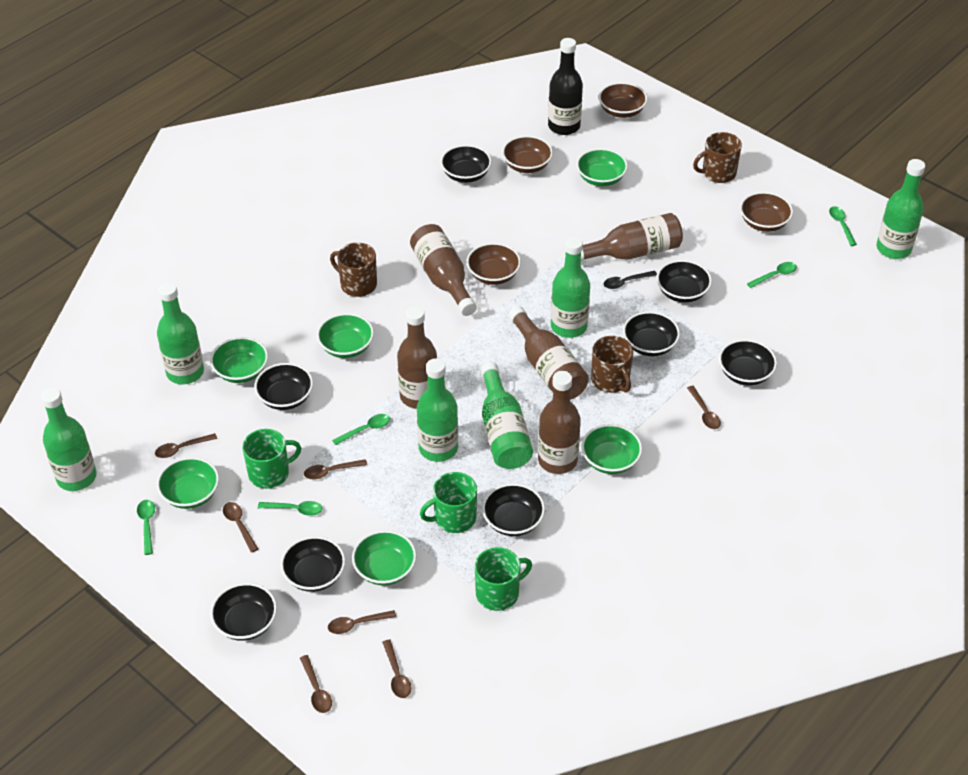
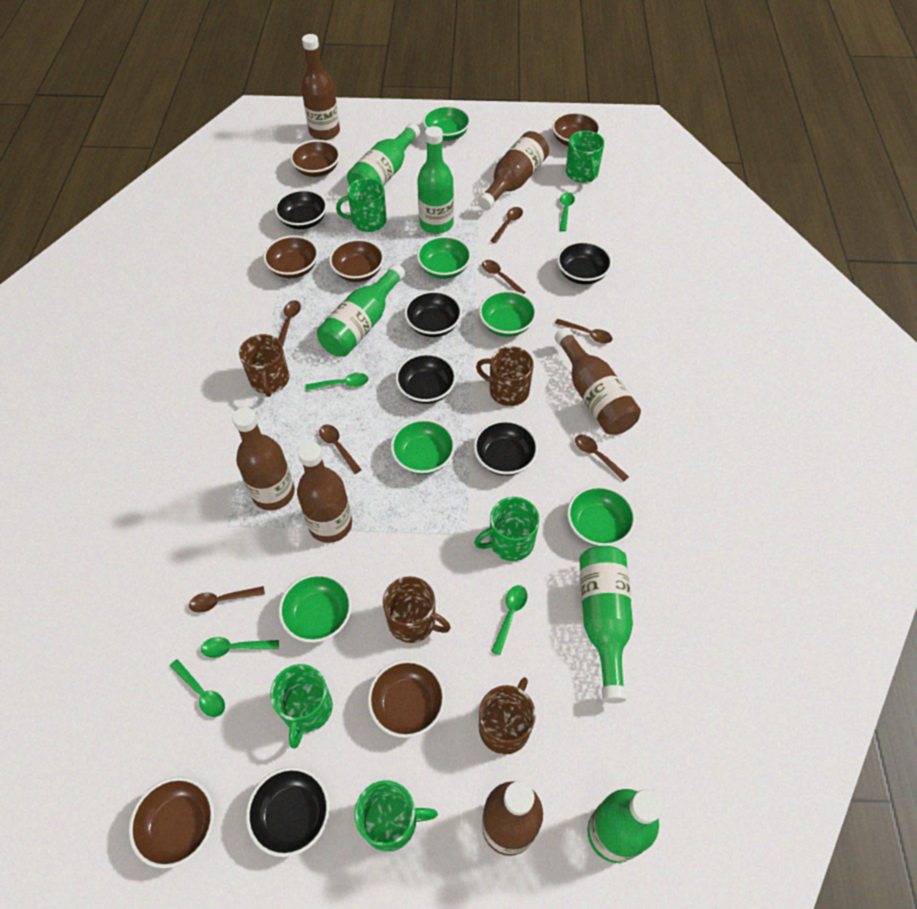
black bottle: 1 -> 0
black bowl: 8 -> 6
black spoon: 1 -> 0
brown bottle: 5 -> 6
brown bowl: 4 -> 6
brown mug: 3 -> 4
green bottle: 6 -> 5
green mug: 3 -> 5

